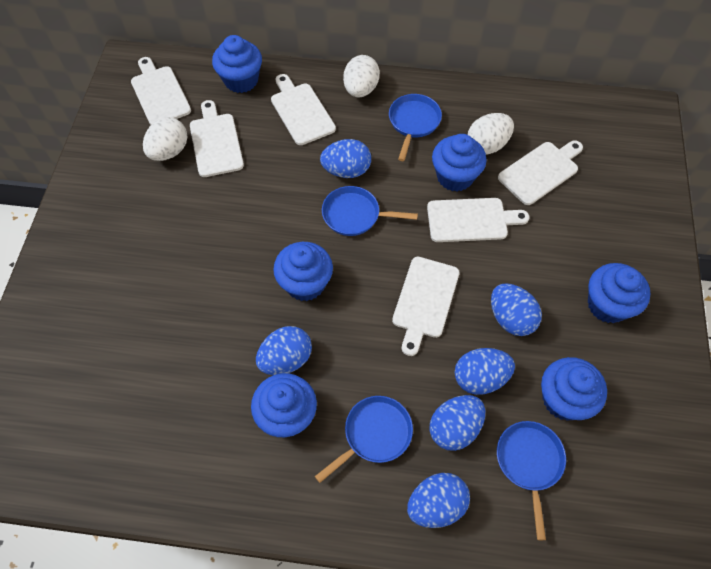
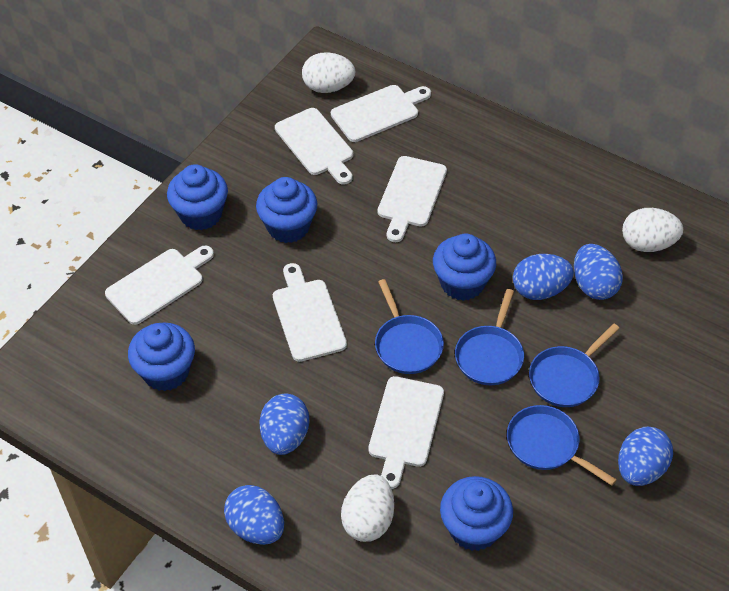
blue cupcake: 6 -> 5
blue egg: 6 -> 5

